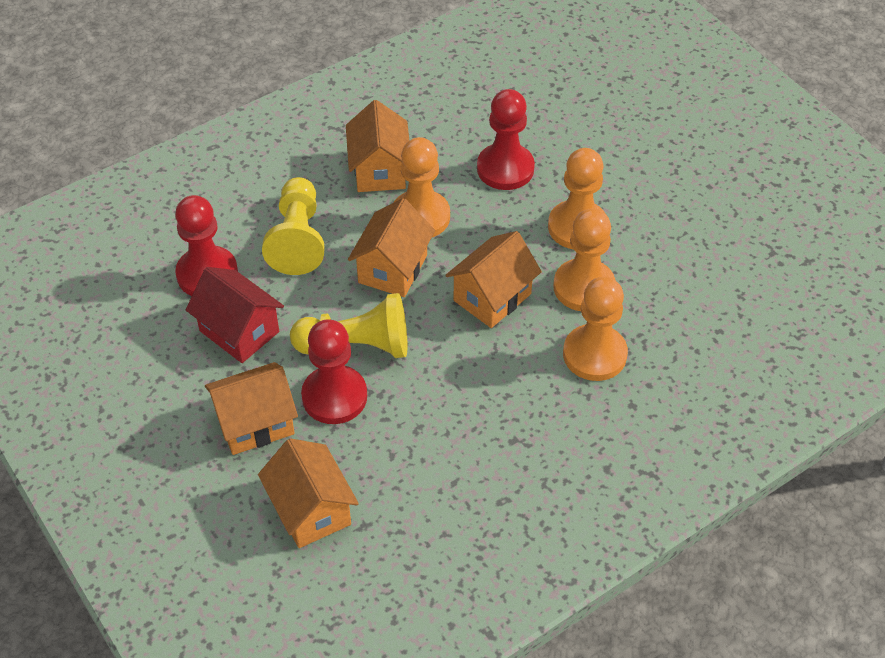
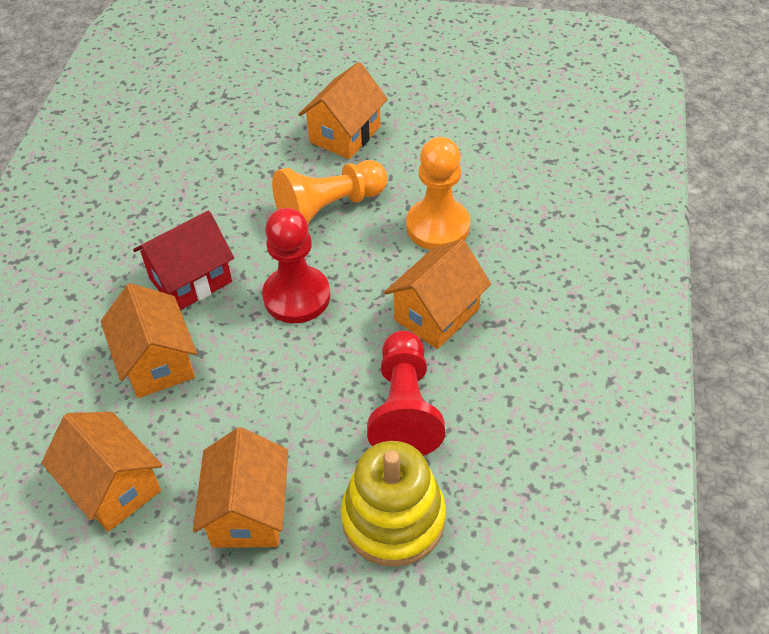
orange pawn: 4 -> 2
red pawn: 3 -> 2
yellow pawn: 2 -> 0
yellow stacking toy: 0 -> 1

